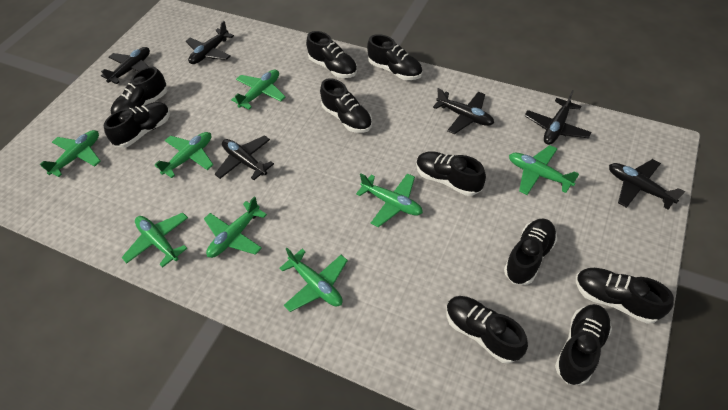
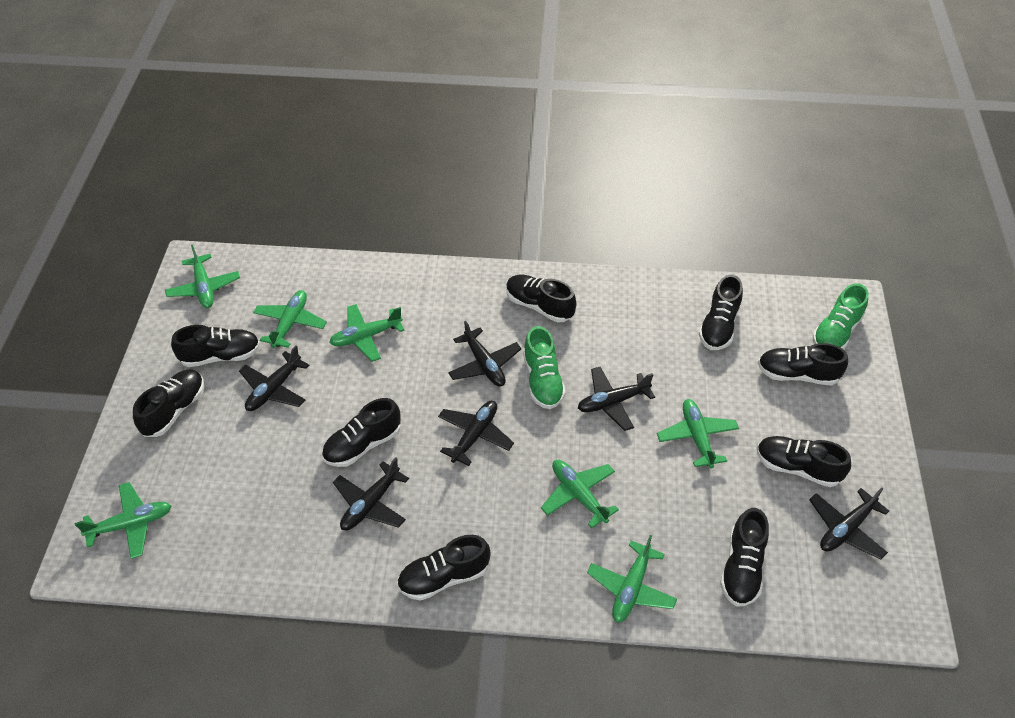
black shoe: 10 -> 9
green plane: 8 -> 7
green shoe: 0 -> 2

